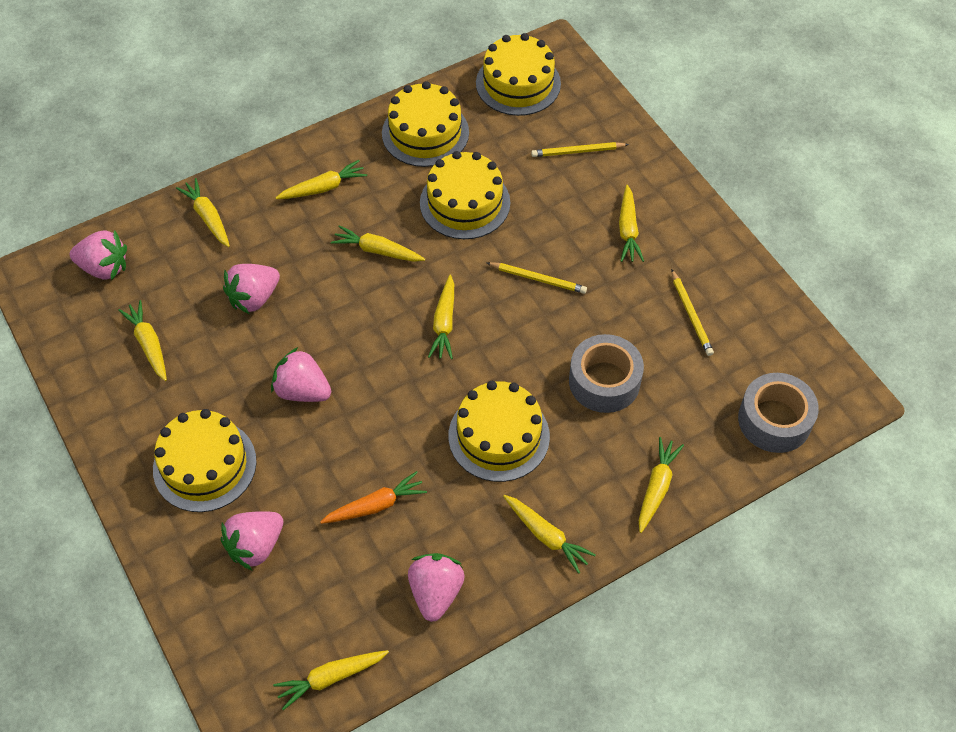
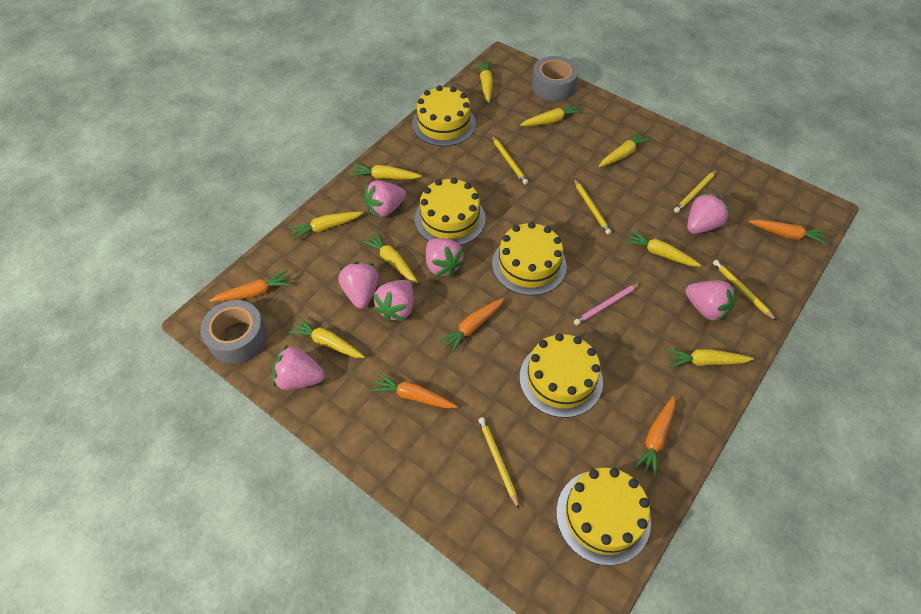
orange carrot: 1 -> 5
pink pencil: 0 -> 1
pink strawberry: 5 -> 7
yellow pencil: 3 -> 5

